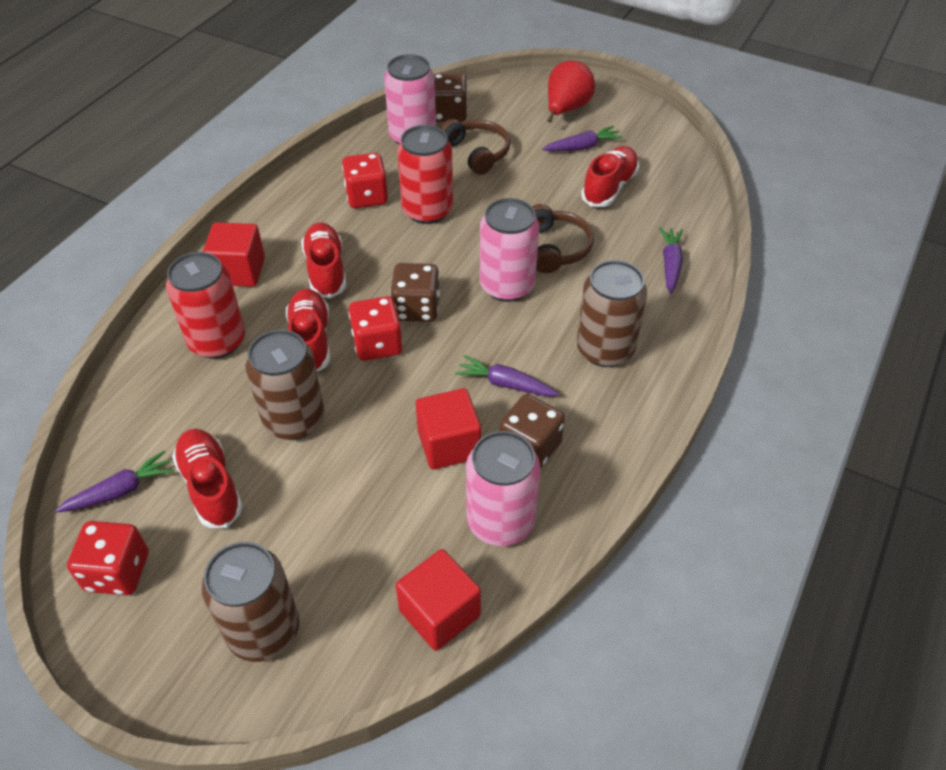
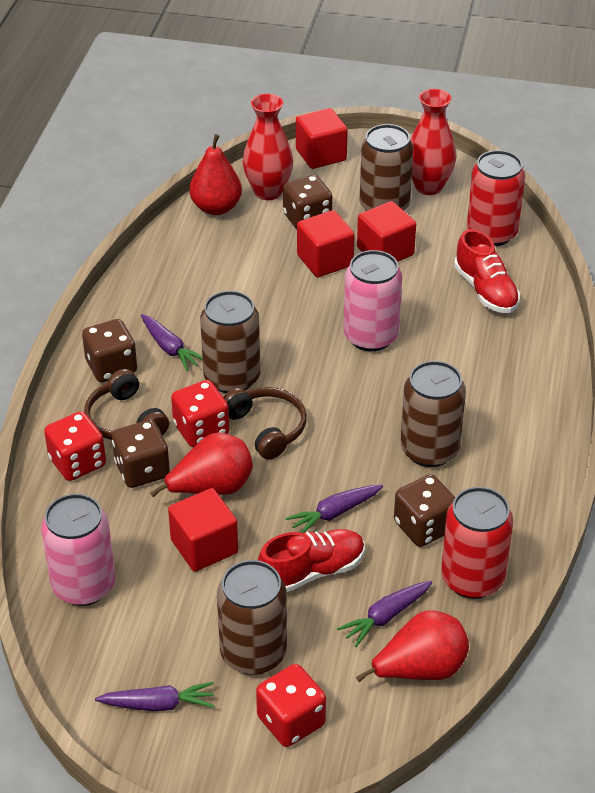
brown can: 3 -> 4
brown dice: 3 -> 4
pink can: 3 -> 2
red cube: 3 -> 4
red pear: 1 -> 3
red shoe: 4 -> 2
red vase: 0 -> 2

